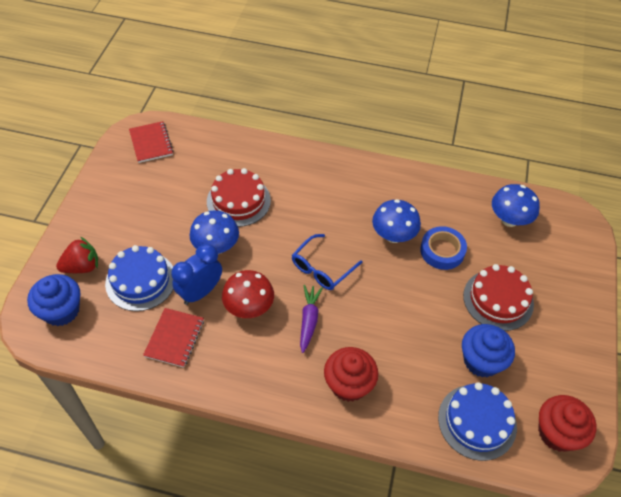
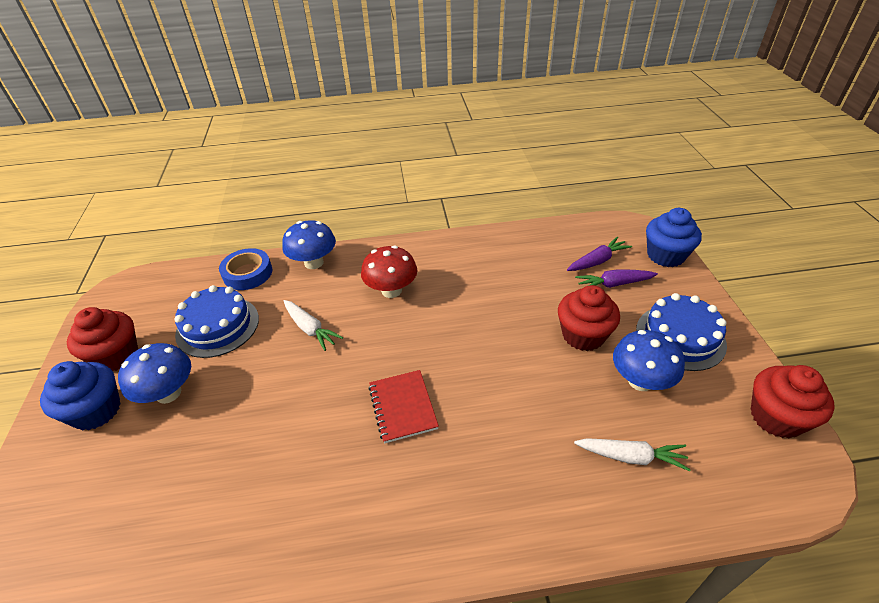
blue clock: 1 -> 0
blue glasses: 1 -> 0
purple carrot: 1 -> 2
red cake: 2 -> 0
red cupcake: 2 -> 3
red notebook: 2 -> 1
red strawberry: 1 -> 0
white carrot: 0 -> 2

